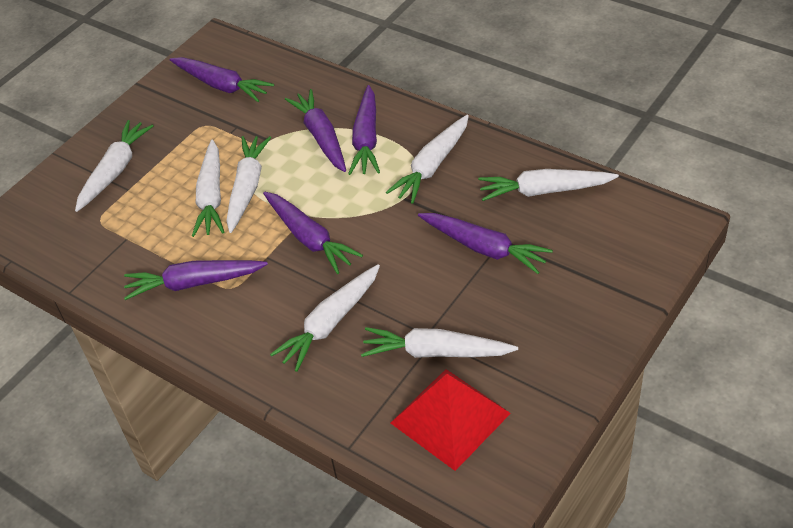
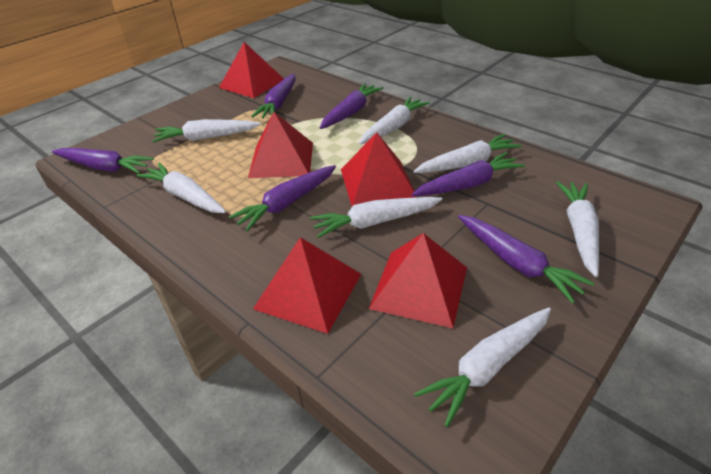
red pyramid: 1 -> 5

